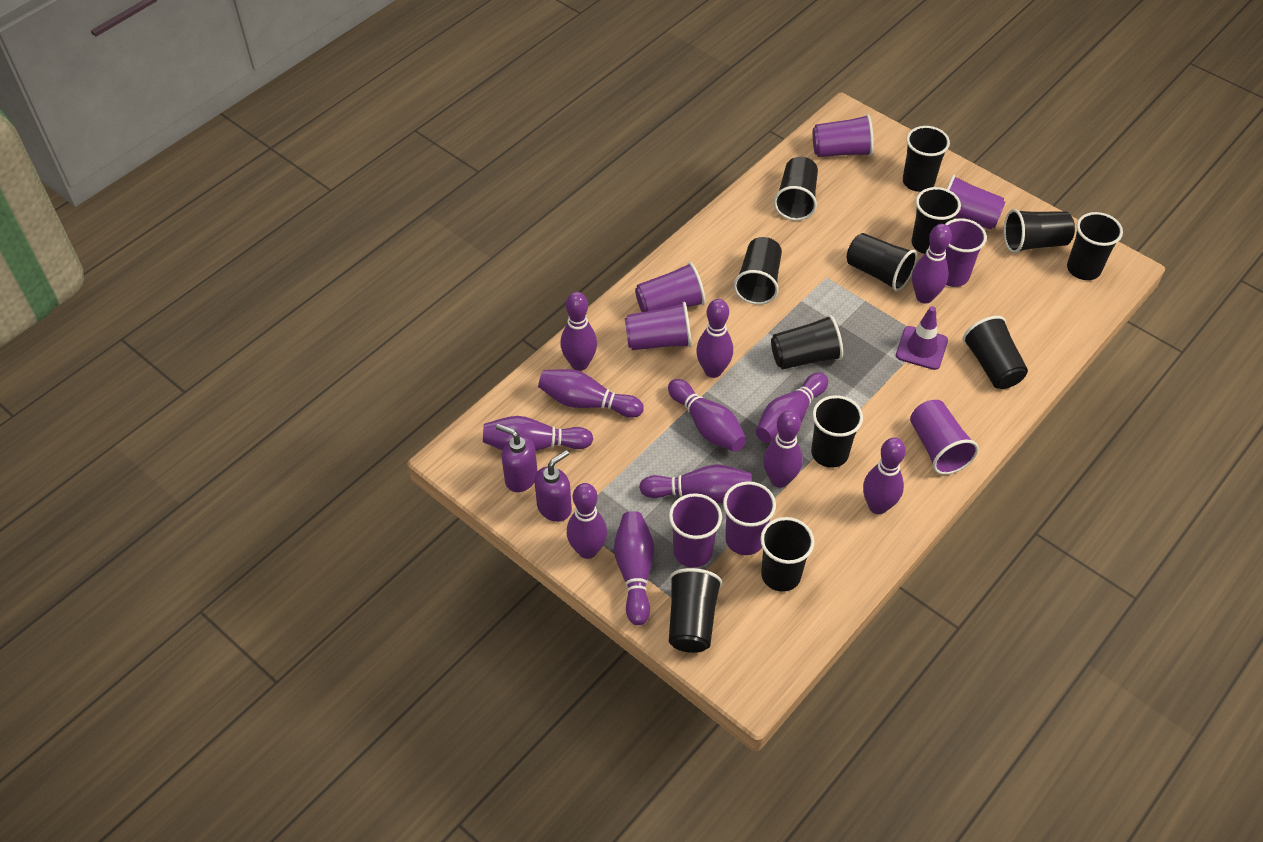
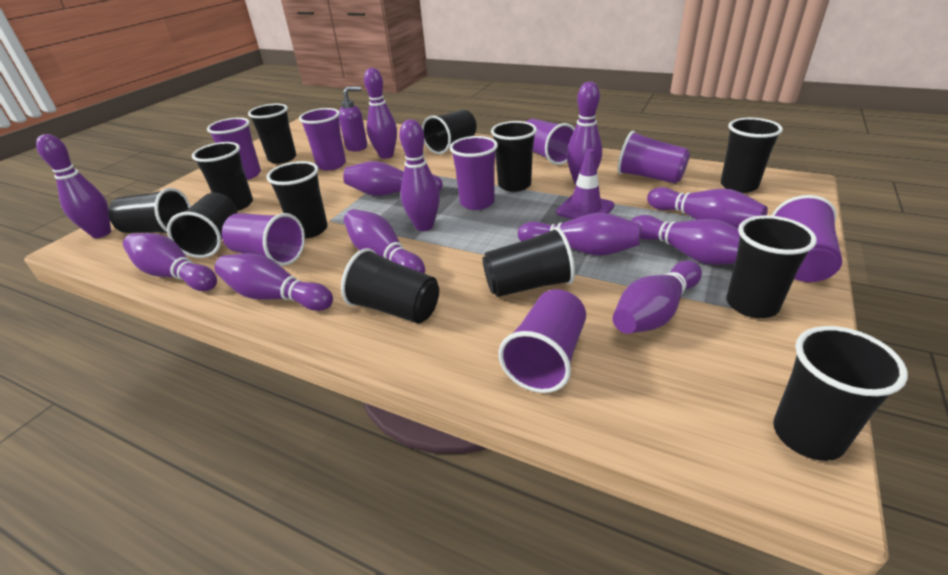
purple soap dispenser: 2 -> 1

